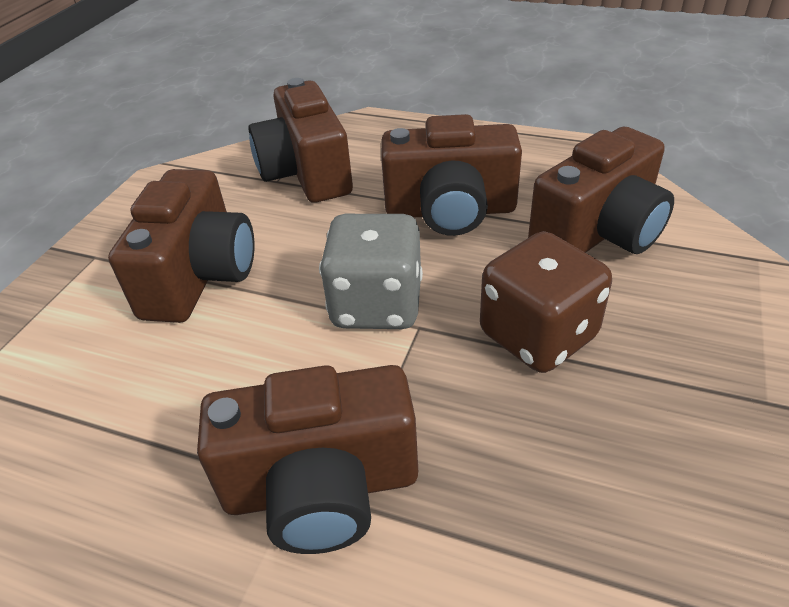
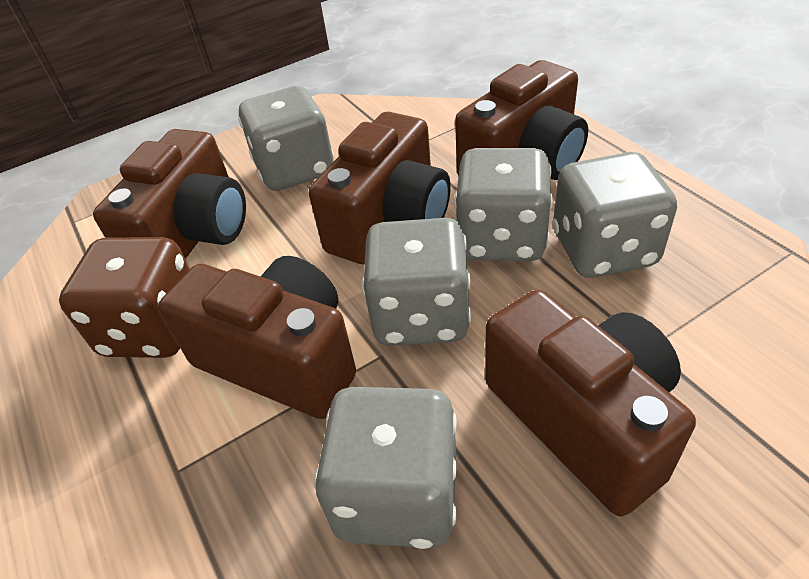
grey dice: 1 -> 5

